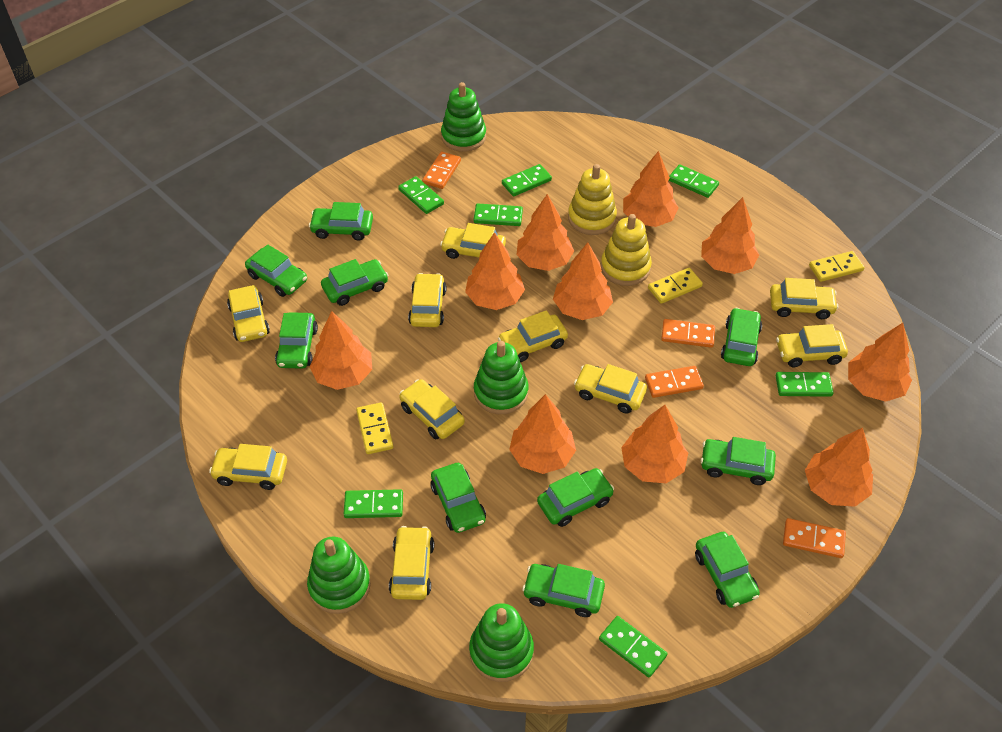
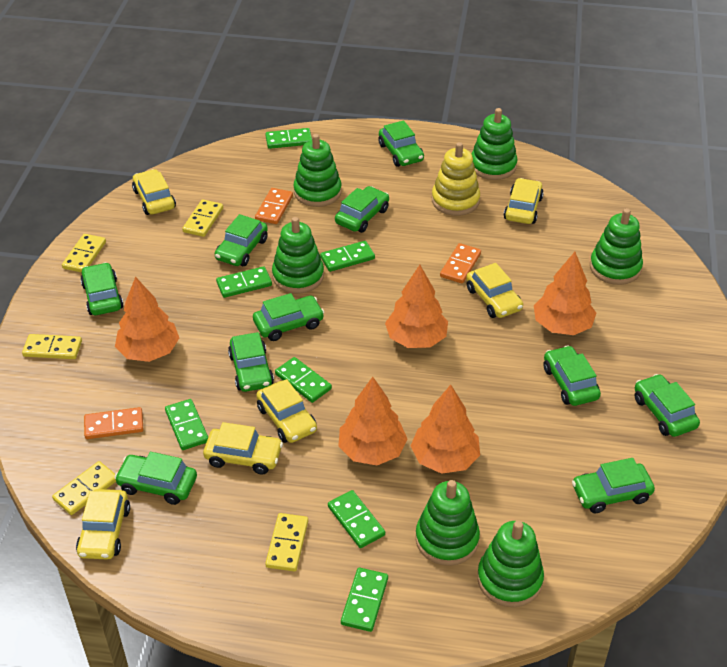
green stacking toy: 4 -> 6
orange domino: 4 -> 3
orange tree: 10 -> 5
yellow car: 10 -> 6
yellow domino: 3 -> 5
yellow stacking toy: 2 -> 1

